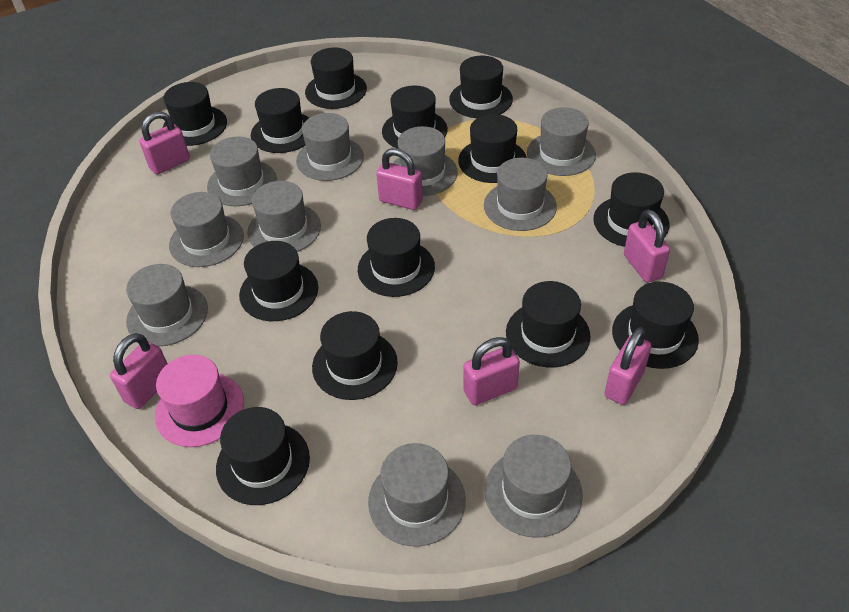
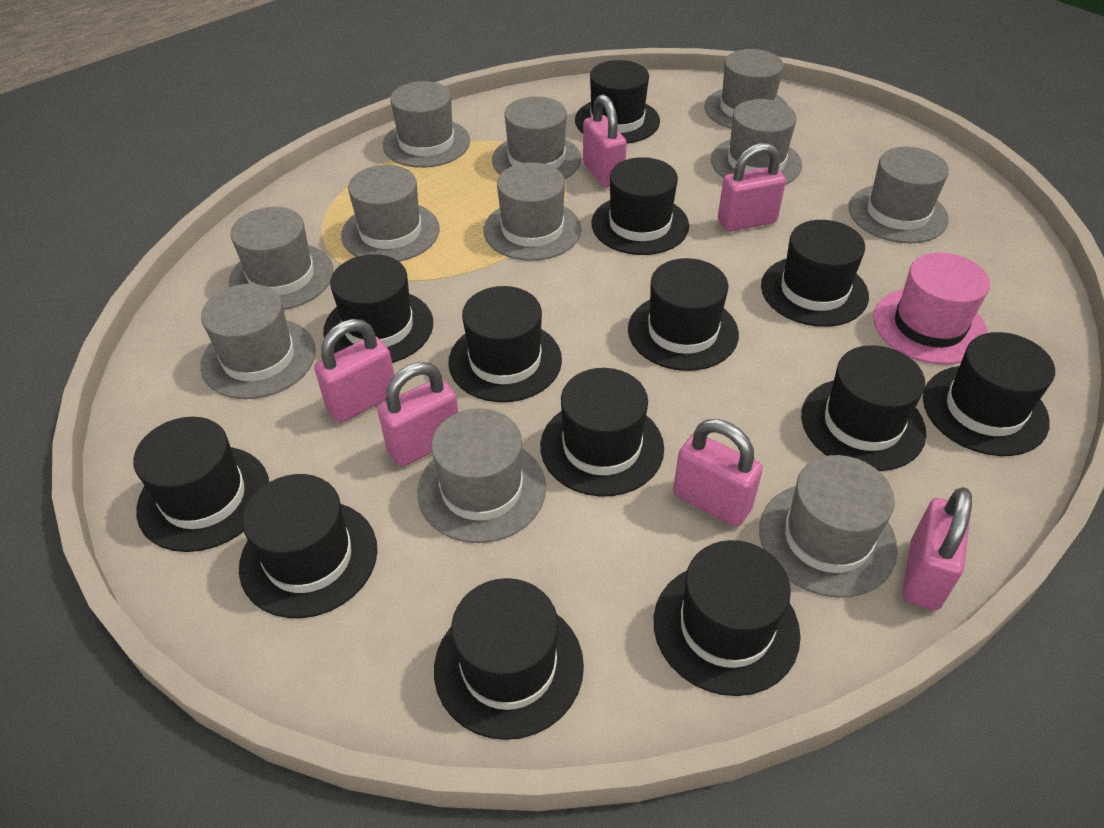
grey hat: 10 -> 11

